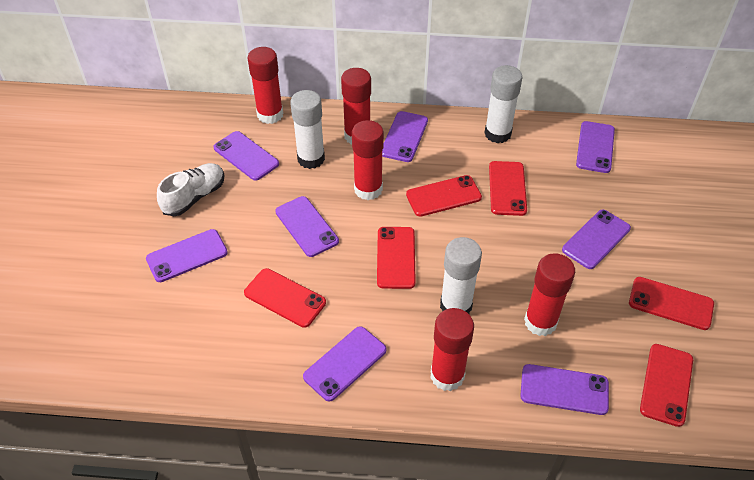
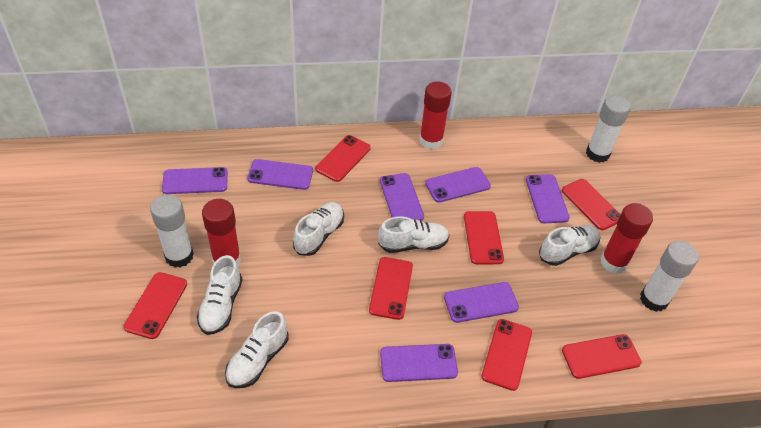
purple phone: 8 -> 7
red glue stick: 5 -> 3
red phone: 6 -> 7
white shoe: 1 -> 5

